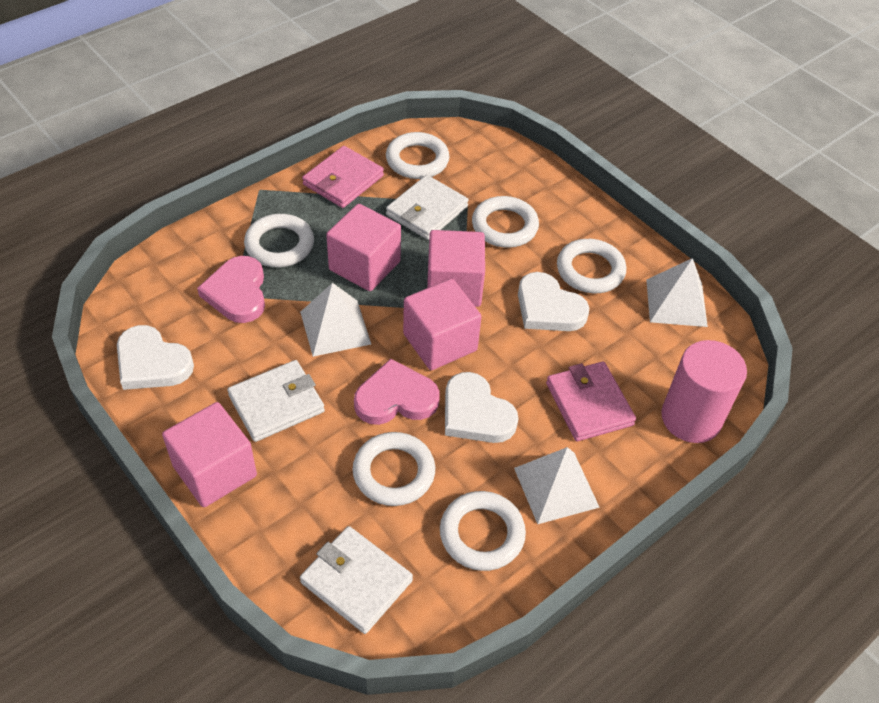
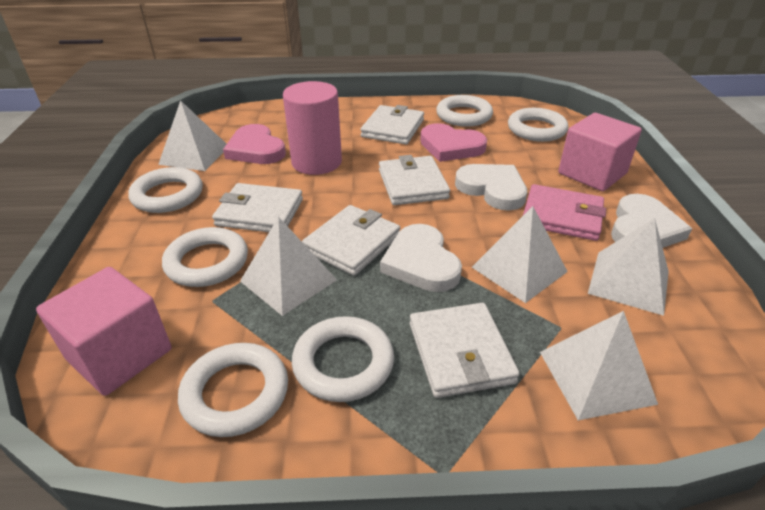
pink cube: 4 -> 2
pink wallet: 2 -> 1
white pyramid: 3 -> 5
white wallet: 3 -> 5

